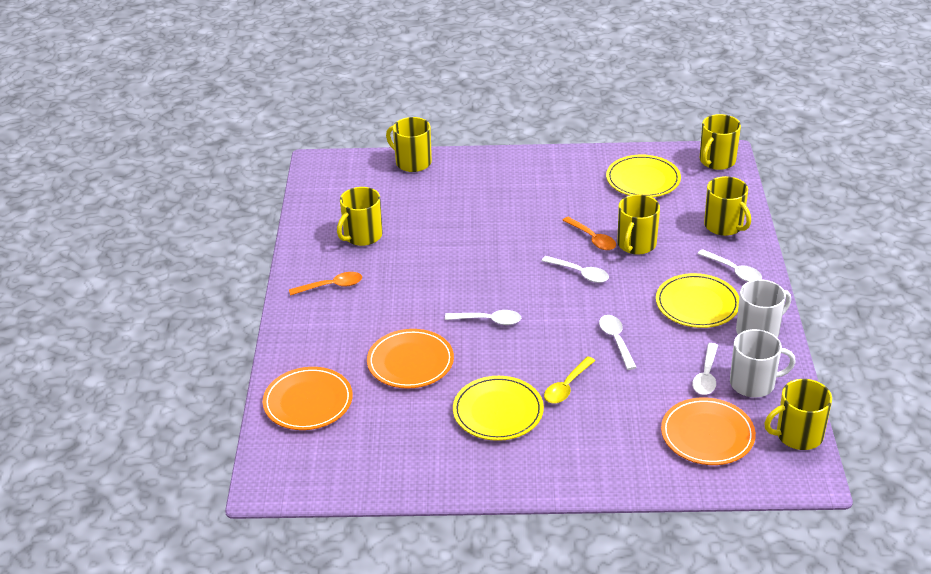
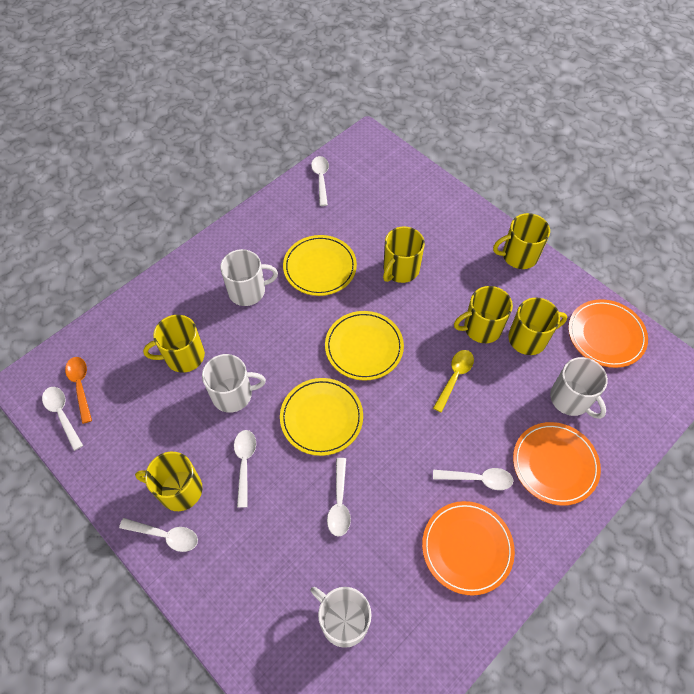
orange spoon: 2 -> 1
white mug: 2 -> 4
white spoon: 5 -> 6

